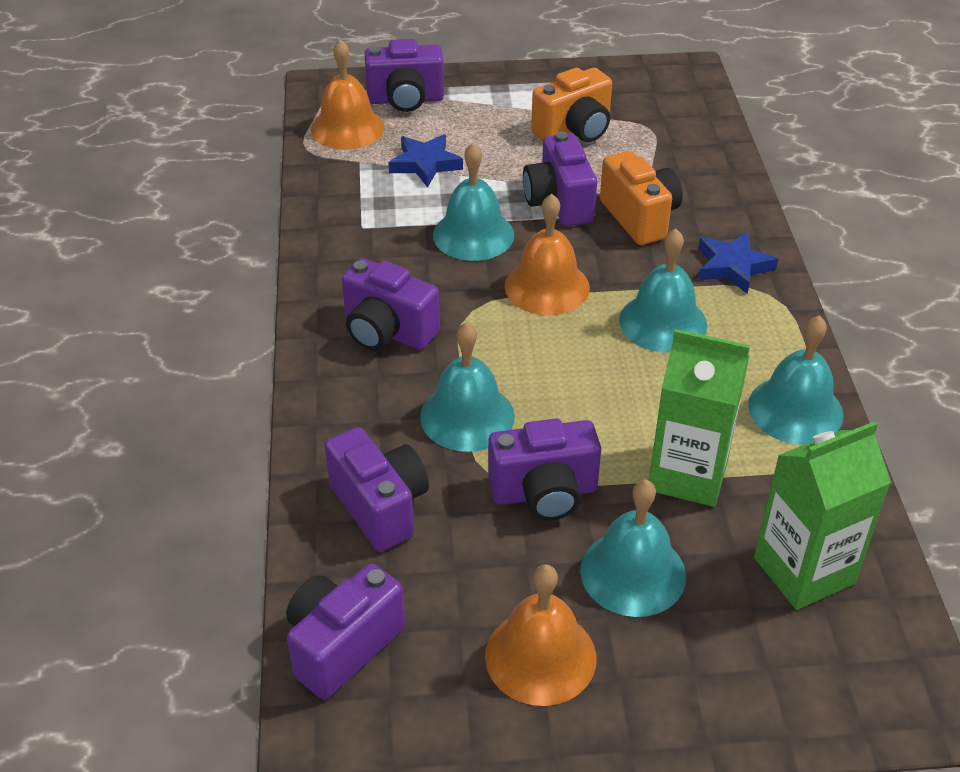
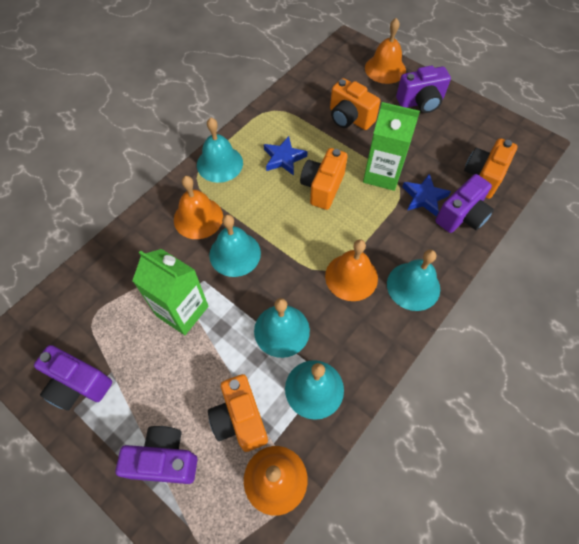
orange bell: 3 -> 4
orange camera: 2 -> 4
purple camera: 6 -> 4

